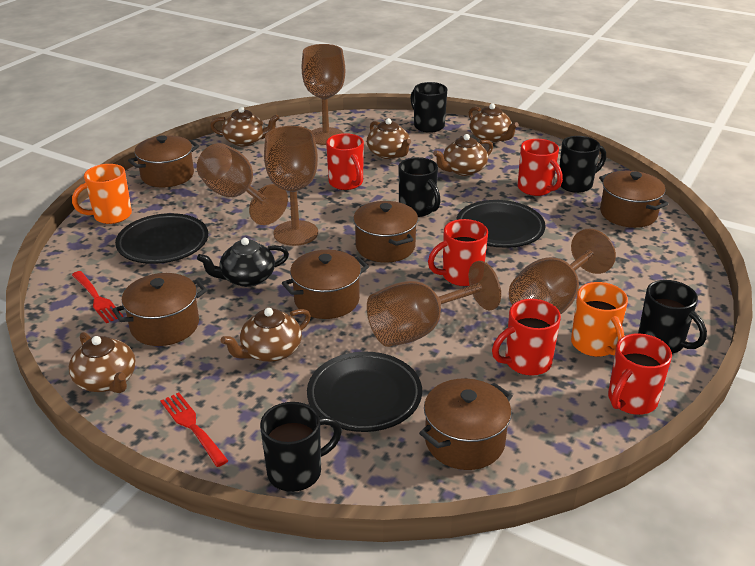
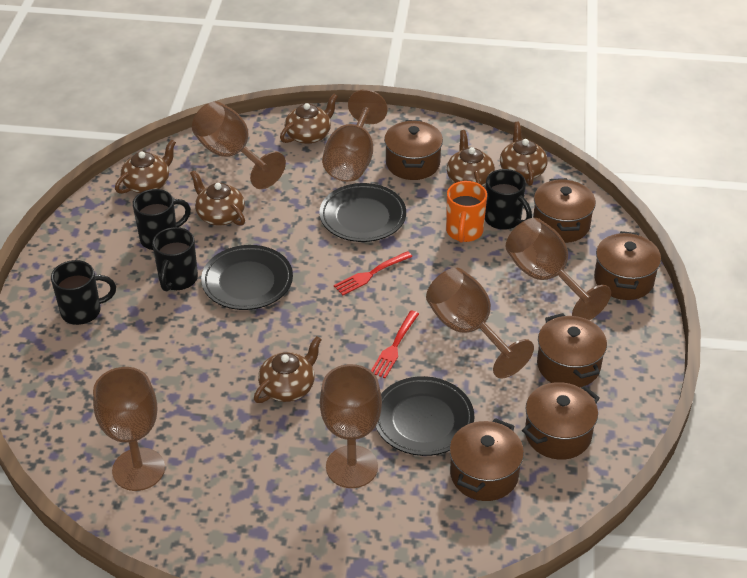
black mug: 5 -> 4
black teapot: 1 -> 0
brown goblet: 5 -> 6
orange mug: 2 -> 1
red mug: 5 -> 0

